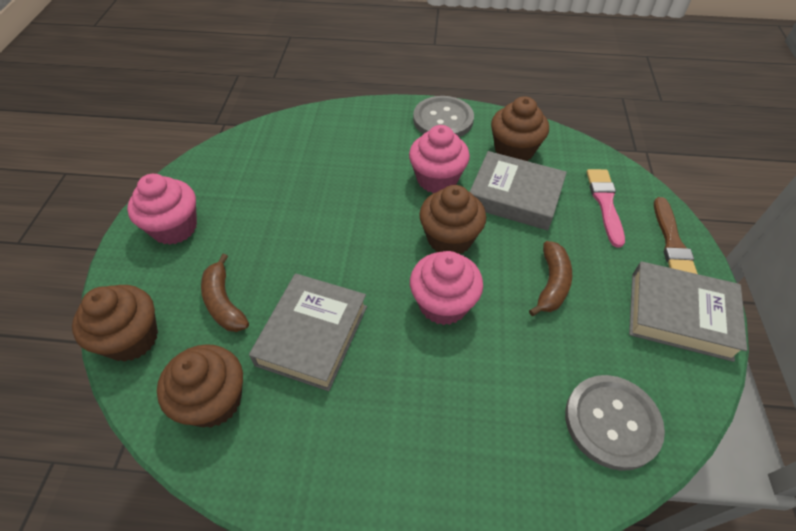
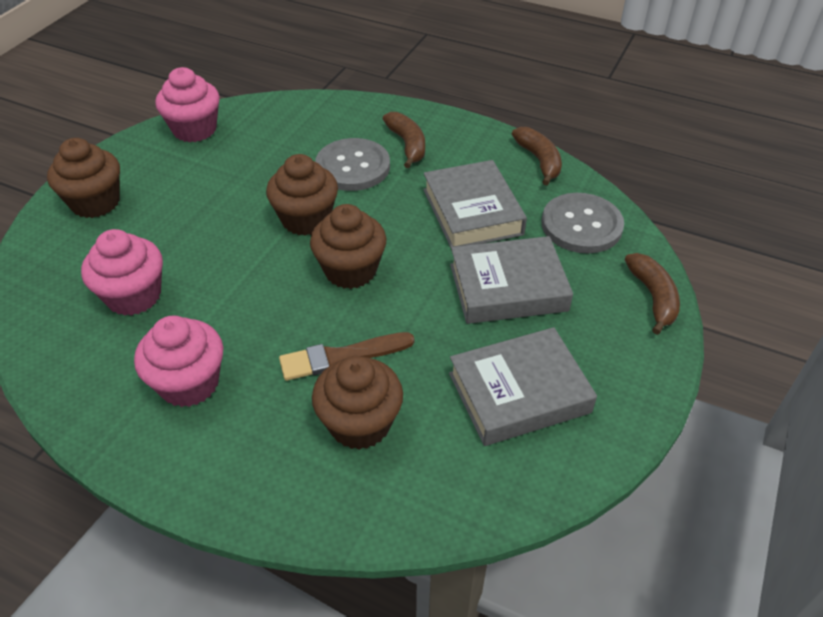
brown banana: 2 -> 3
pink brush: 1 -> 0

